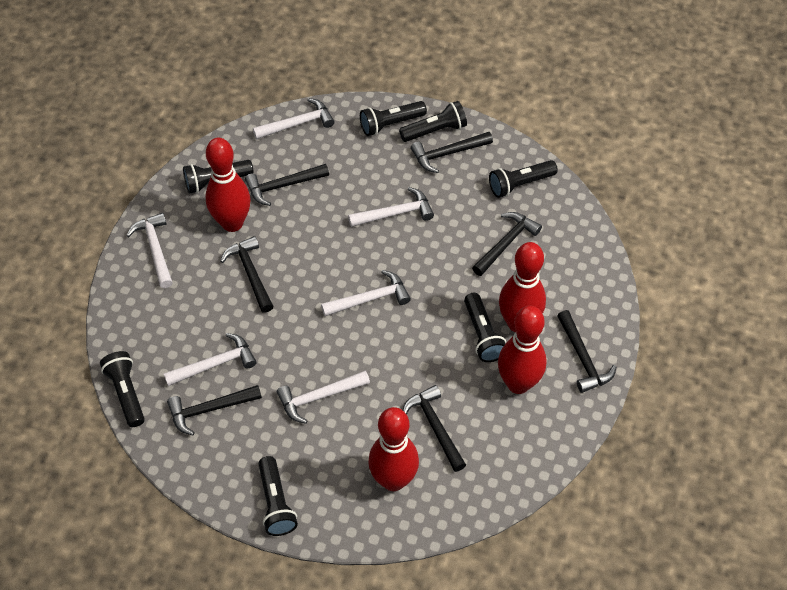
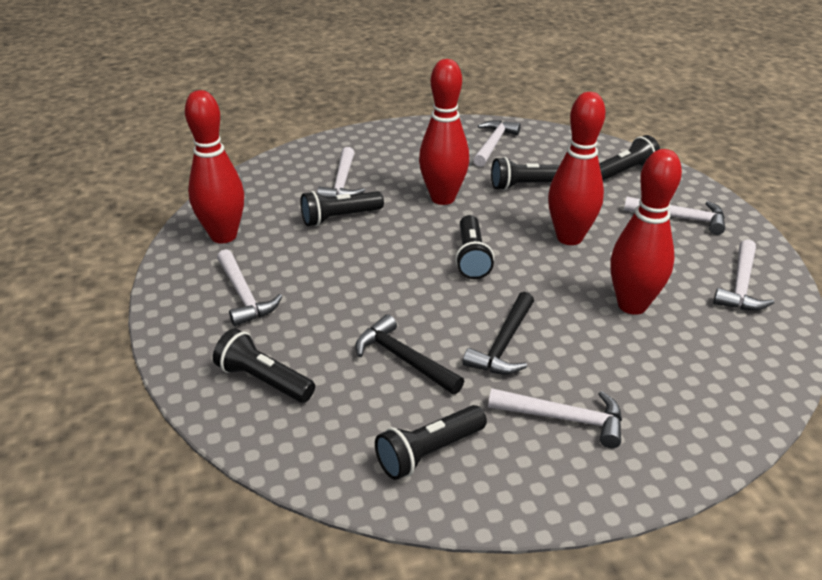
black flashlight: 7 -> 6
black hammer: 7 -> 2

